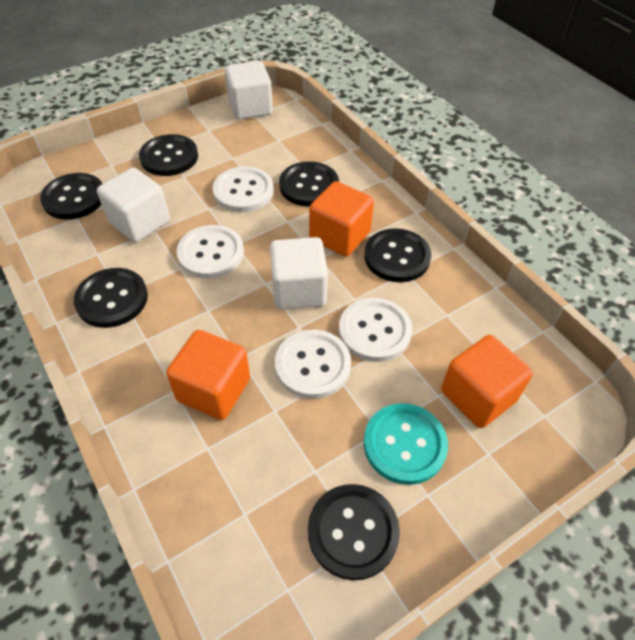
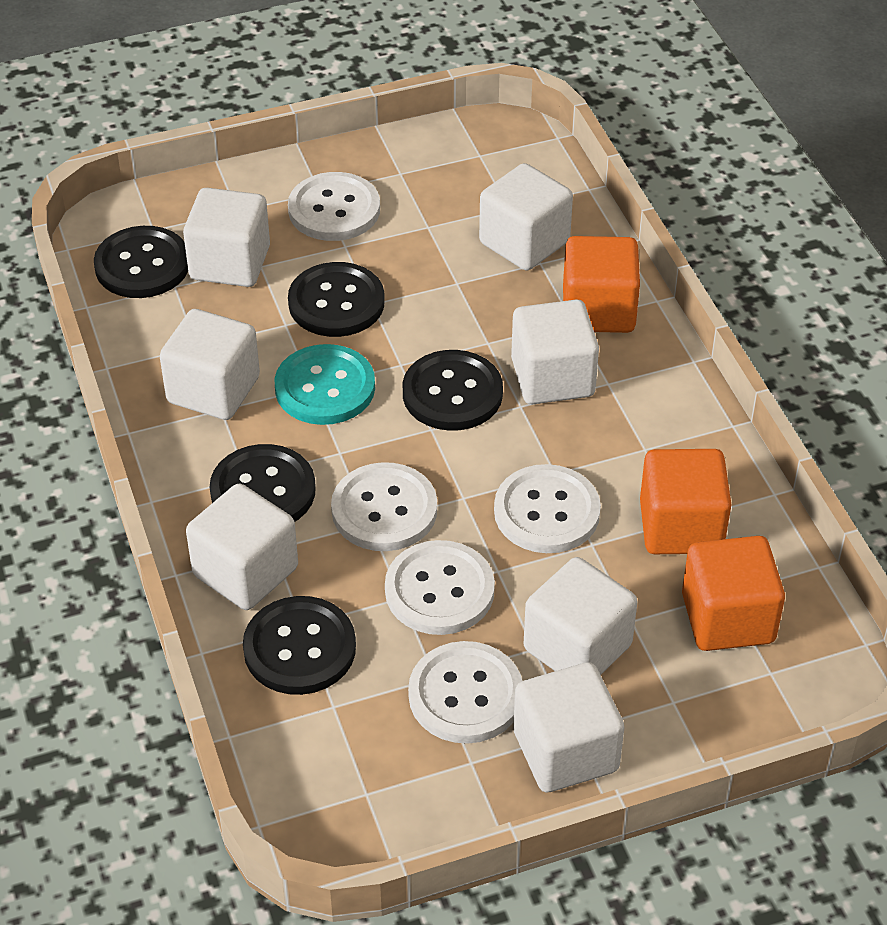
black button: 6 -> 5
white button: 4 -> 5
white cube: 3 -> 7

